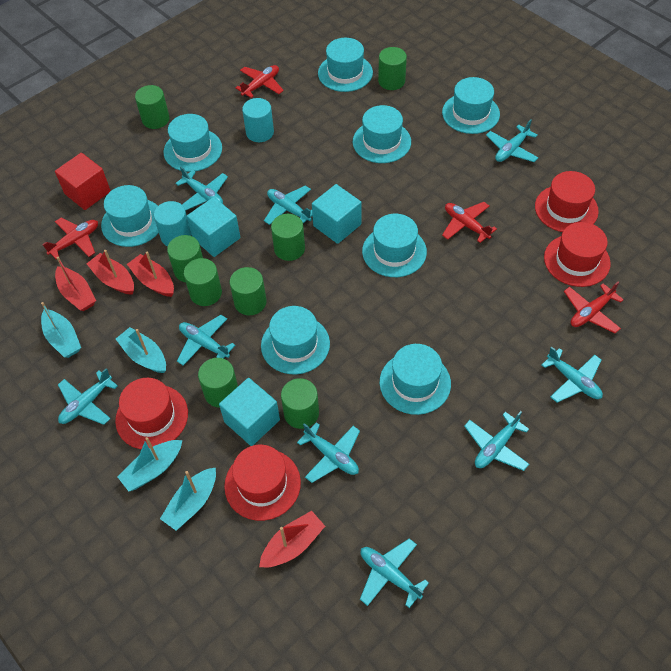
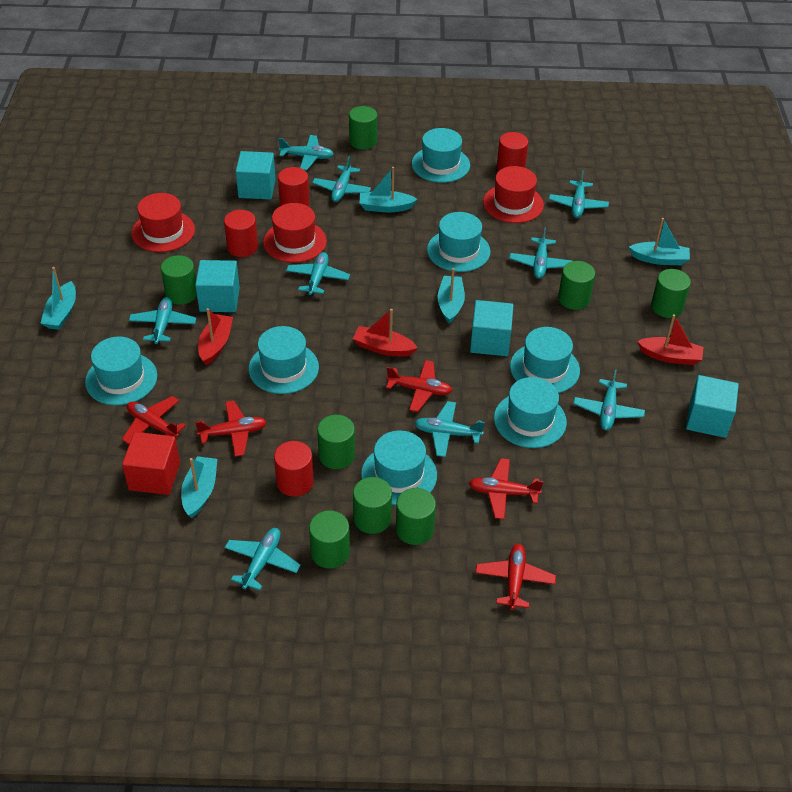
red boat: 4 -> 3
red cylinder: 0 -> 4
red hat: 4 -> 3
red plane: 4 -> 5
turquoise boat: 4 -> 5
turquoise cube: 3 -> 4
turquoise cylinder: 2 -> 0
turquoise hat: 8 -> 7

